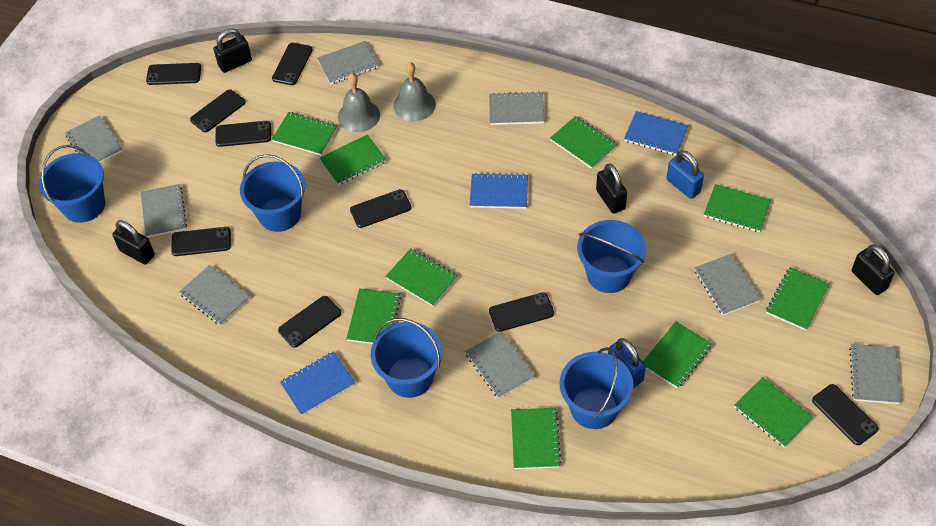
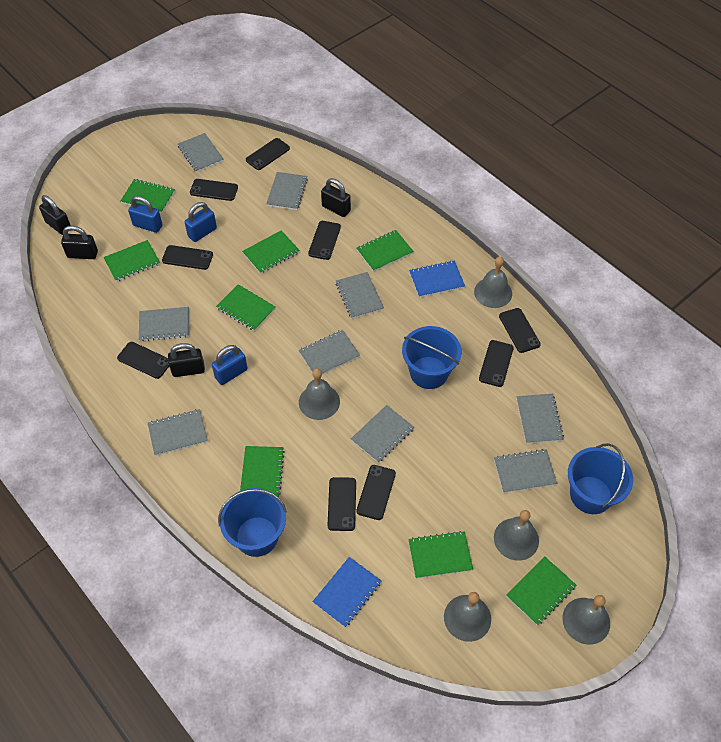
blue bucket: 5 -> 3
blue notebook: 3 -> 2
blue padlock: 2 -> 3
green notebook: 10 -> 8
grey bell: 2 -> 5
grey notebook: 8 -> 9

